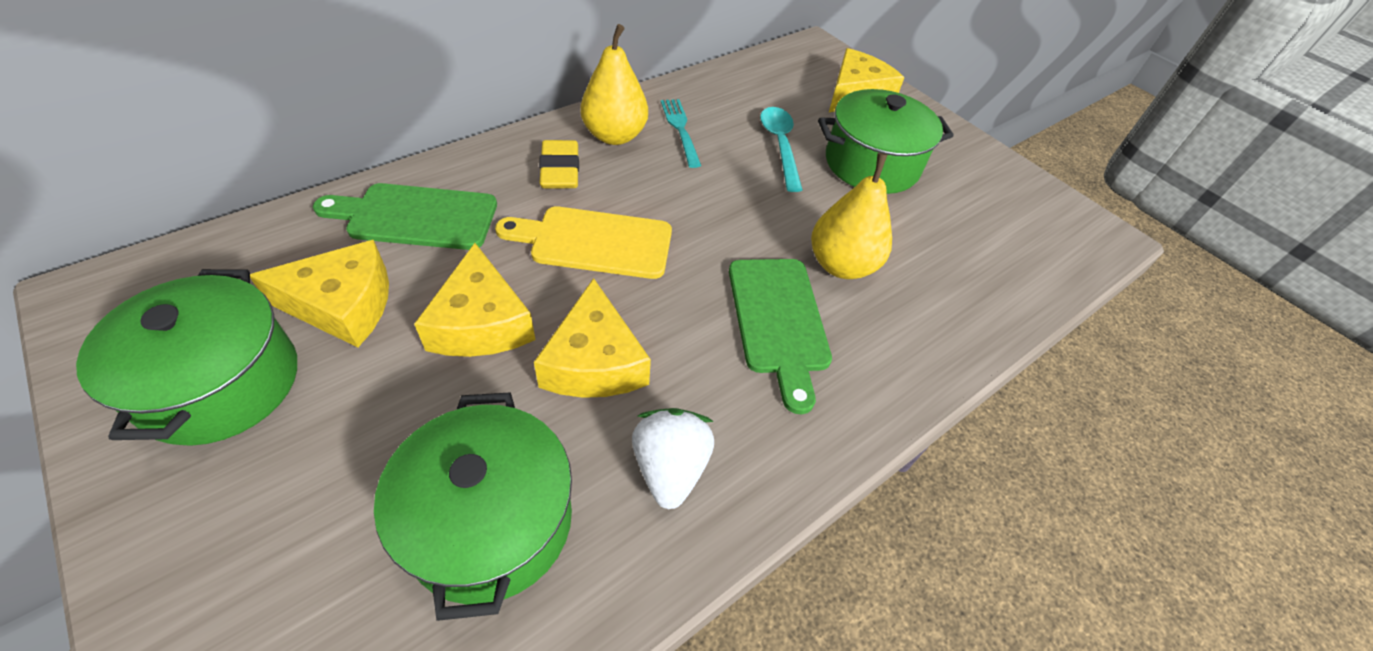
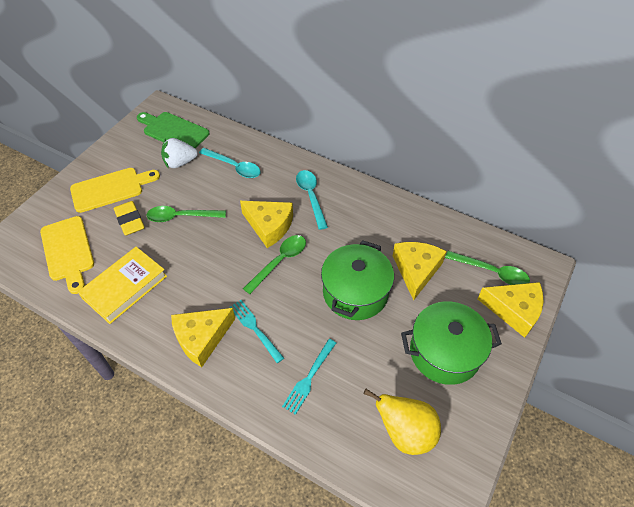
green cutting board: 2 -> 1
green pot: 3 -> 2
green spoon: 0 -> 3
turquoise fork: 1 -> 2
turquoise spoon: 1 -> 2
yellow book: 0 -> 1
yellow cutting board: 1 -> 2
yellow pear: 2 -> 1

